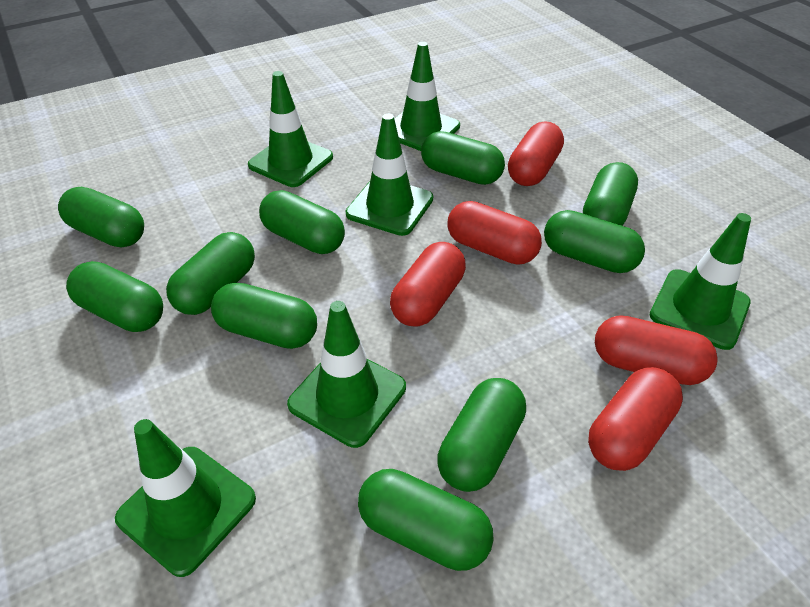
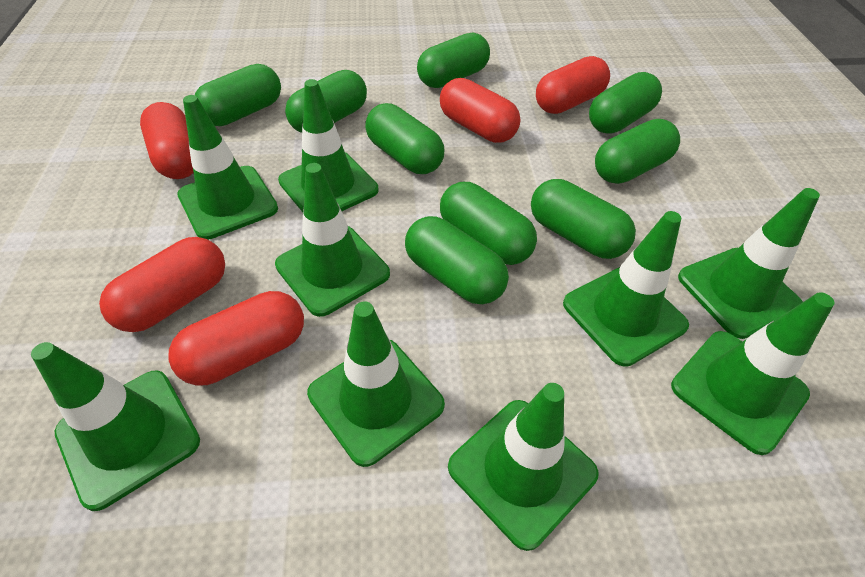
green capsule: 10 -> 9
green traffic cone: 6 -> 9

